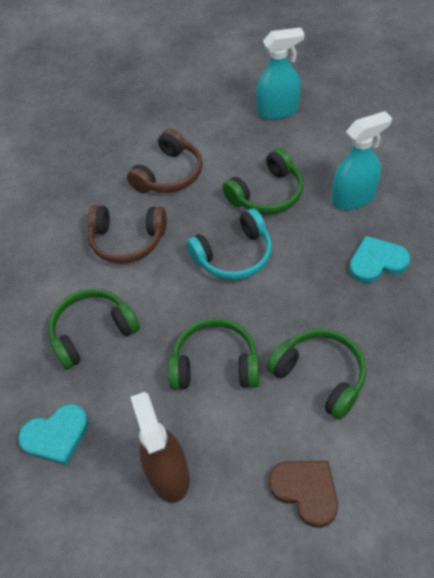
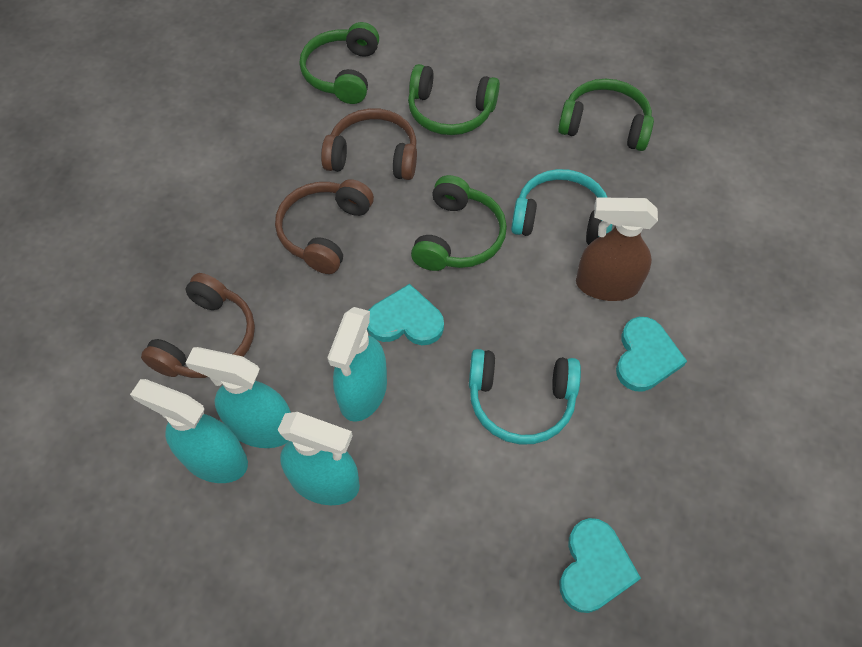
brown headphones: 2 -> 3
brown heart: 1 -> 0
turquoise headphones: 1 -> 2
turquoise heart: 2 -> 3
turquoise spray bottle: 2 -> 4

